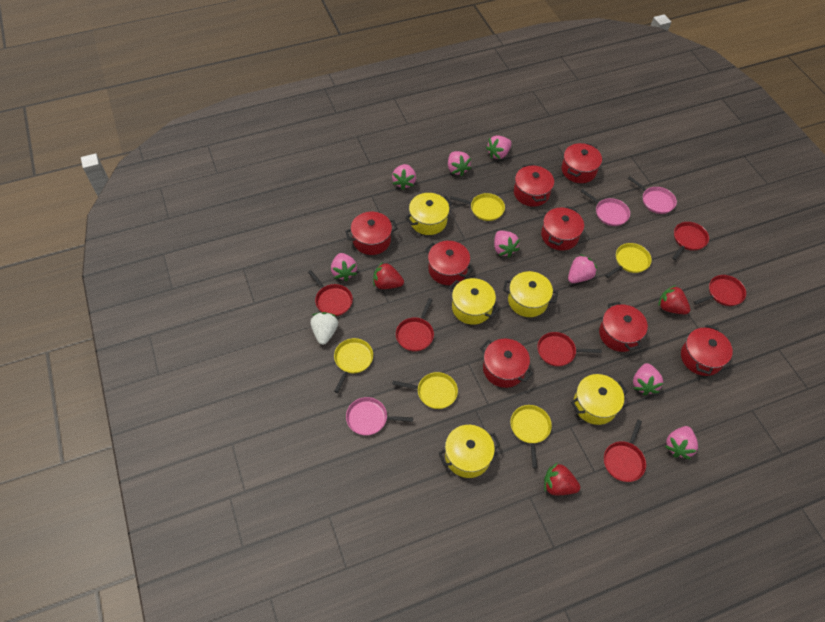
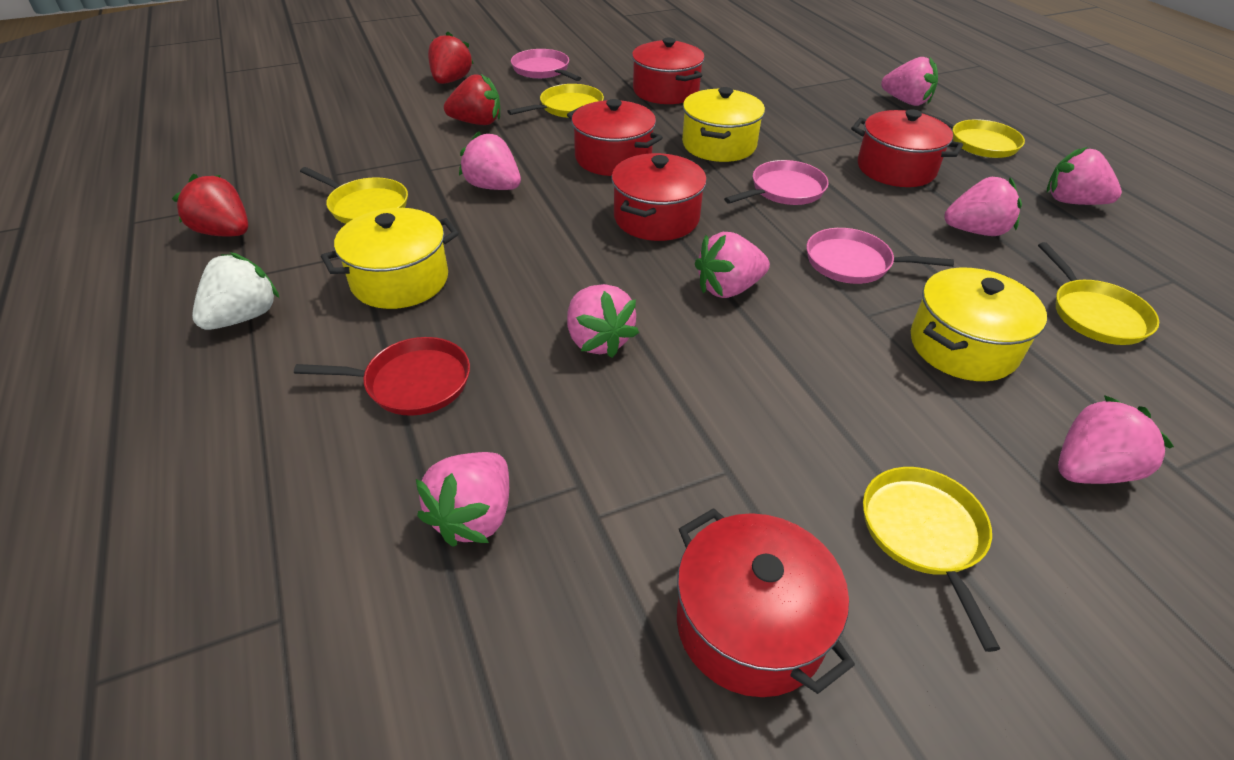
red pan: 6 -> 1
red pot: 8 -> 5
yellow pot: 5 -> 3

